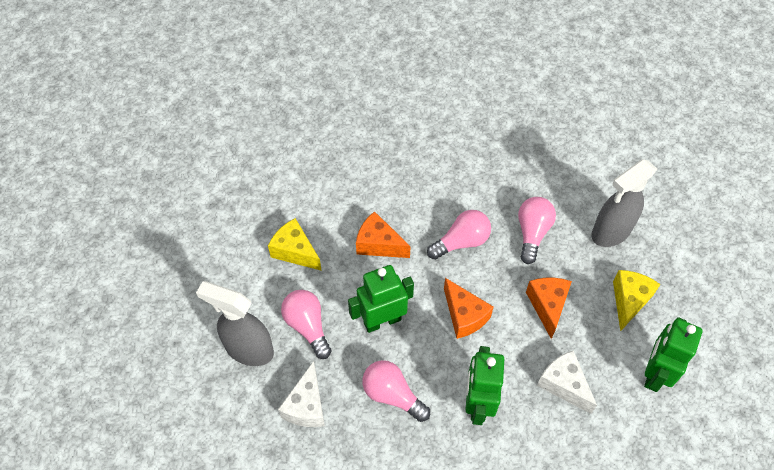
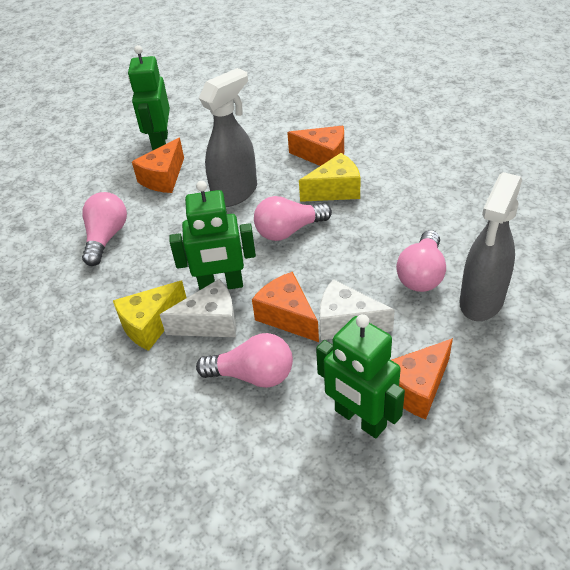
orange cheese: 3 -> 4

